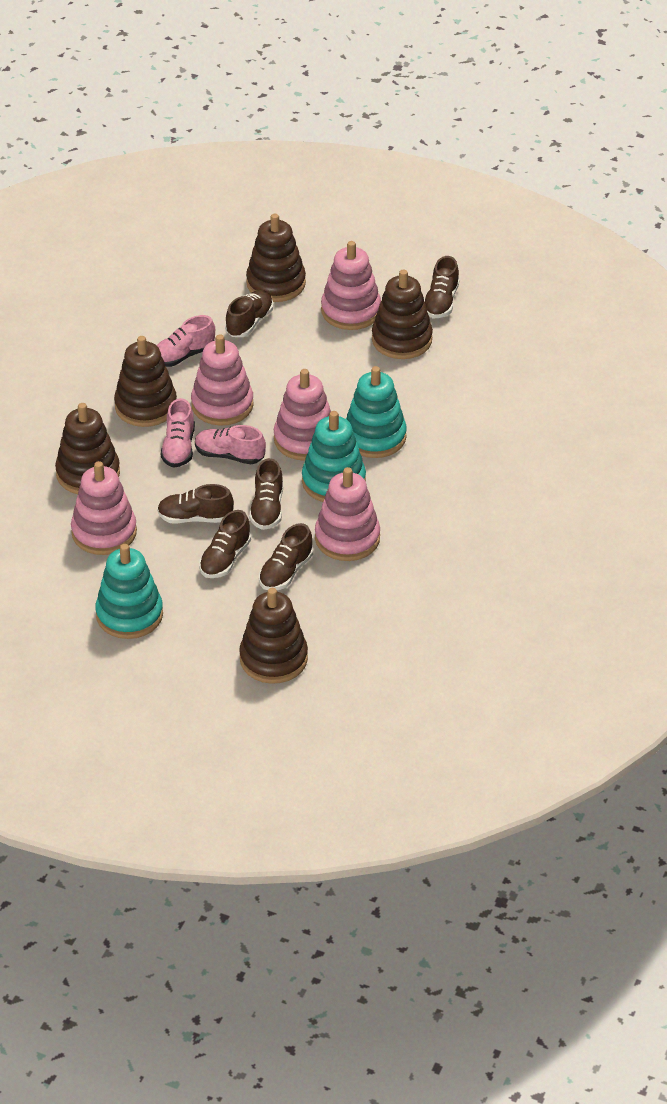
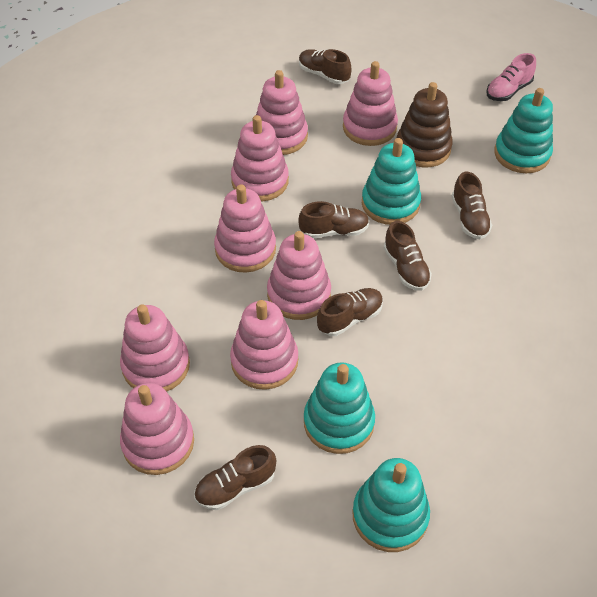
brown stacking toy: 5 -> 1
pink shoe: 3 -> 1
pink stacking toy: 5 -> 8
turquoise stacking toy: 3 -> 4

